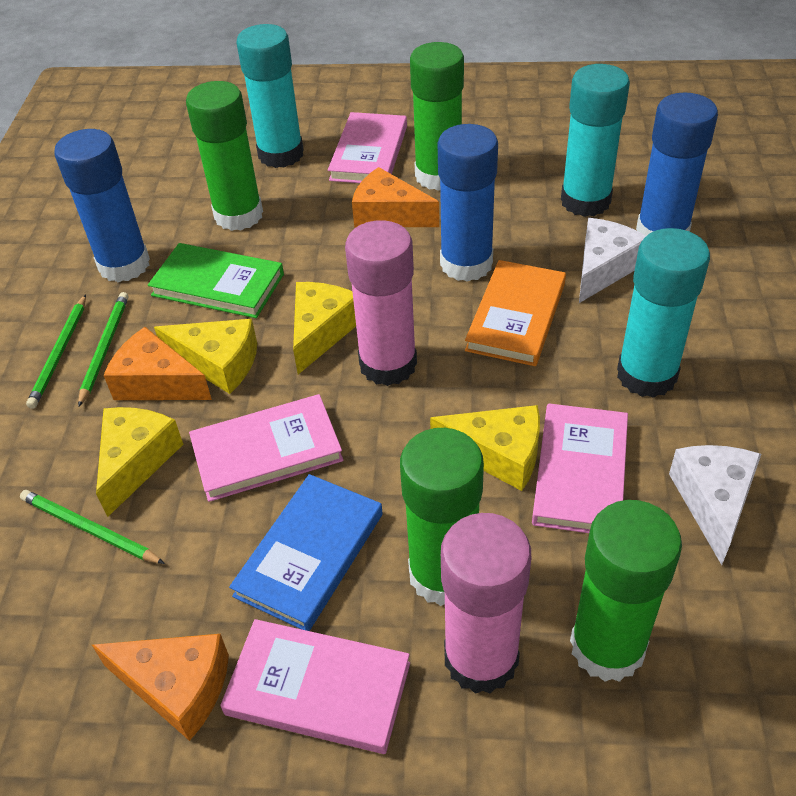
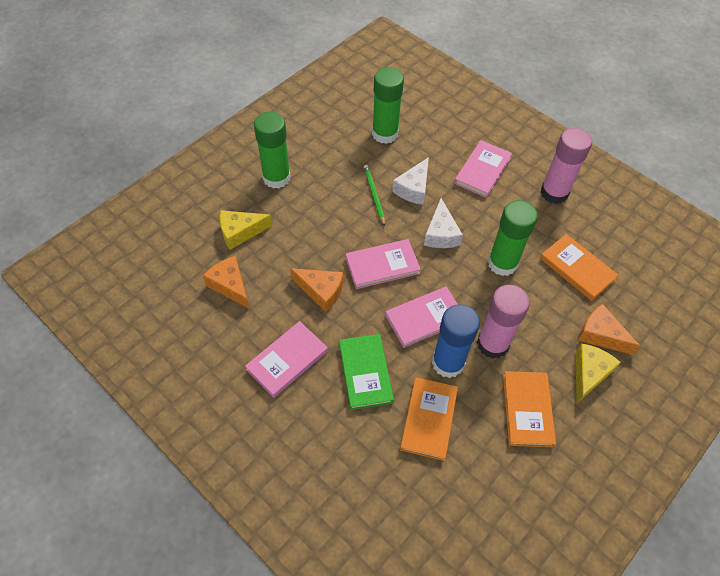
blue book: 1 -> 0
blue glue stick: 3 -> 1
green glue stick: 4 -> 3
green pencil: 3 -> 1
orange book: 1 -> 3
turquoise glue stick: 3 -> 0
yellow cheese: 4 -> 2

